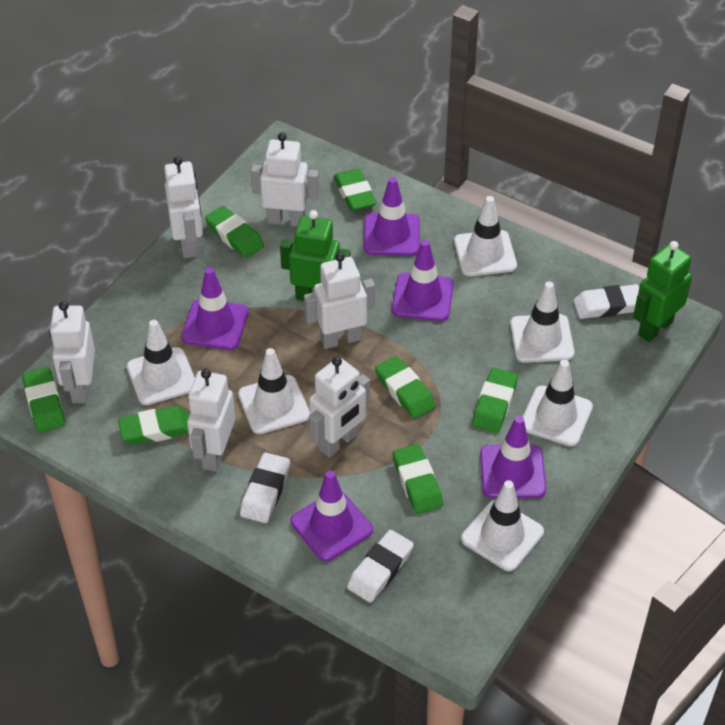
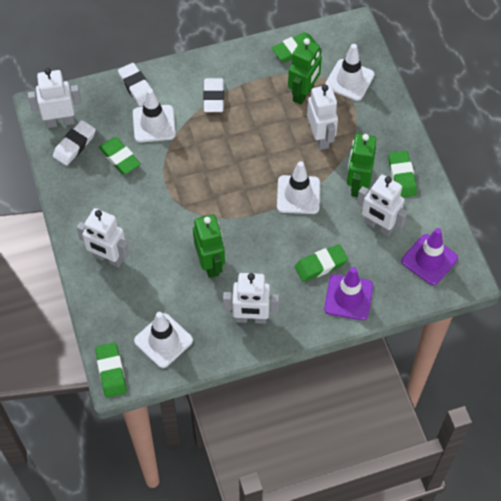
green eraser: 7 -> 5
green robot: 2 -> 3
purple traffic cone: 5 -> 2
white robot: 6 -> 5
white traffic cone: 6 -> 4

